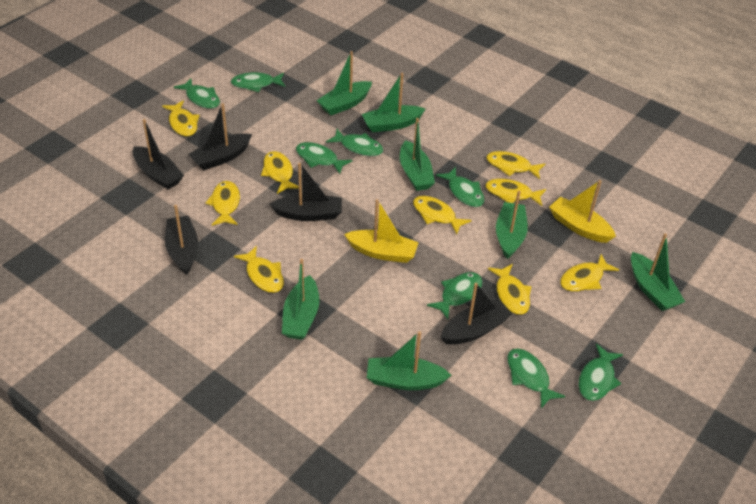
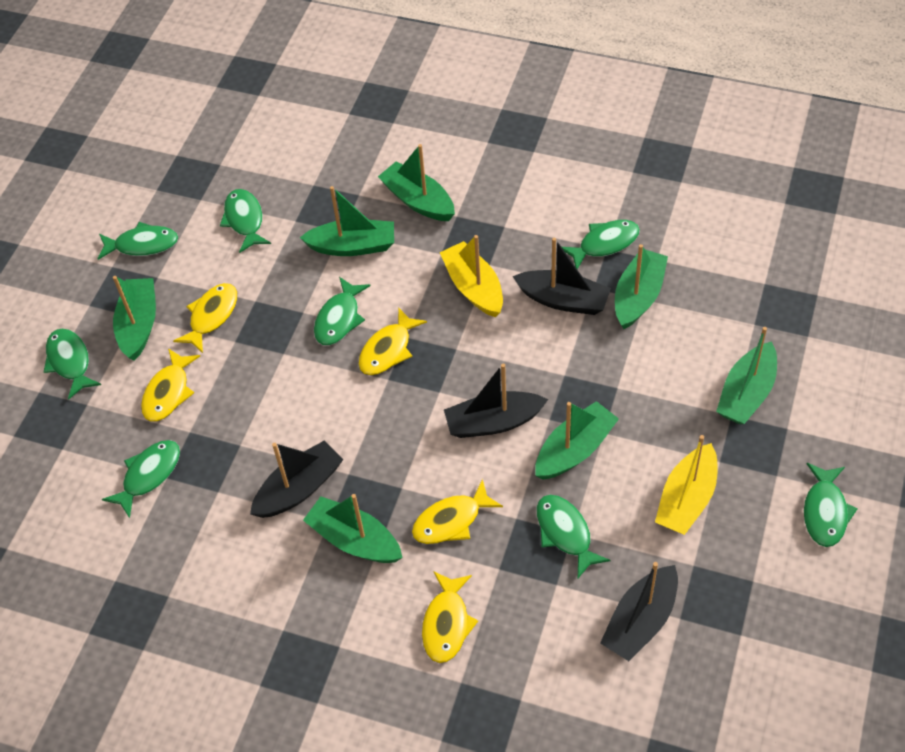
black boat: 5 -> 4
yellow fish: 9 -> 5

